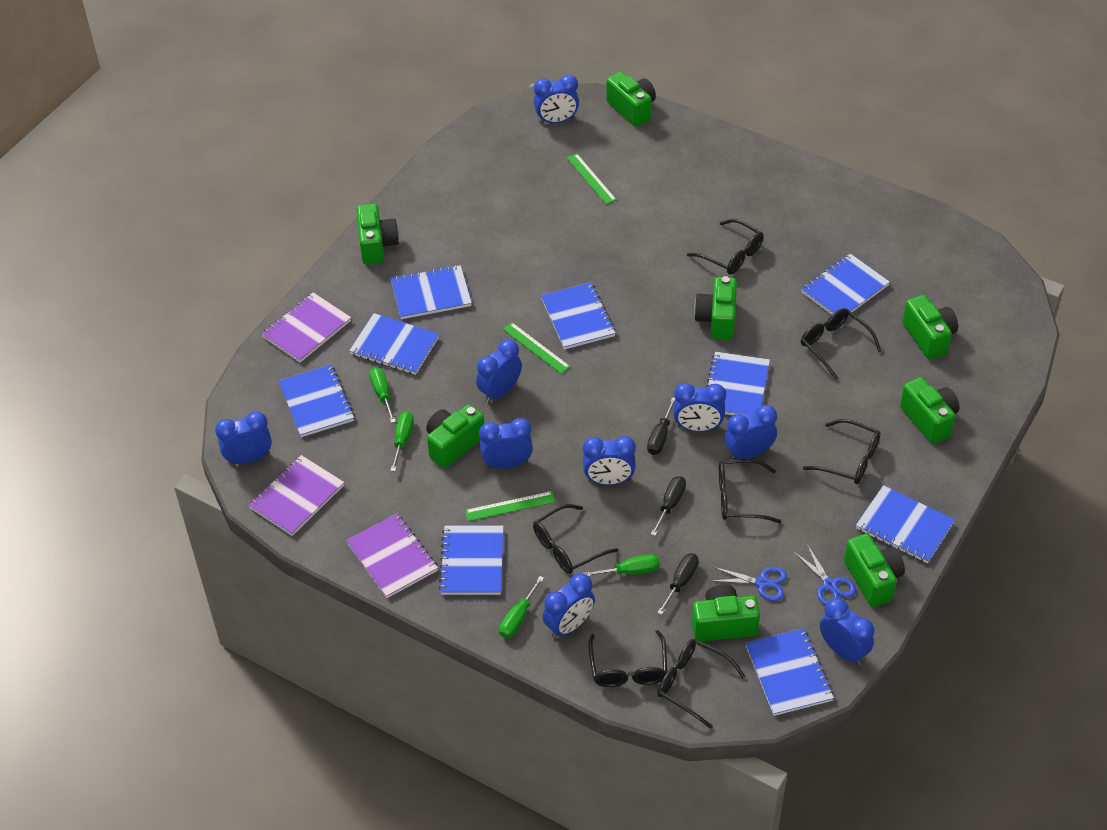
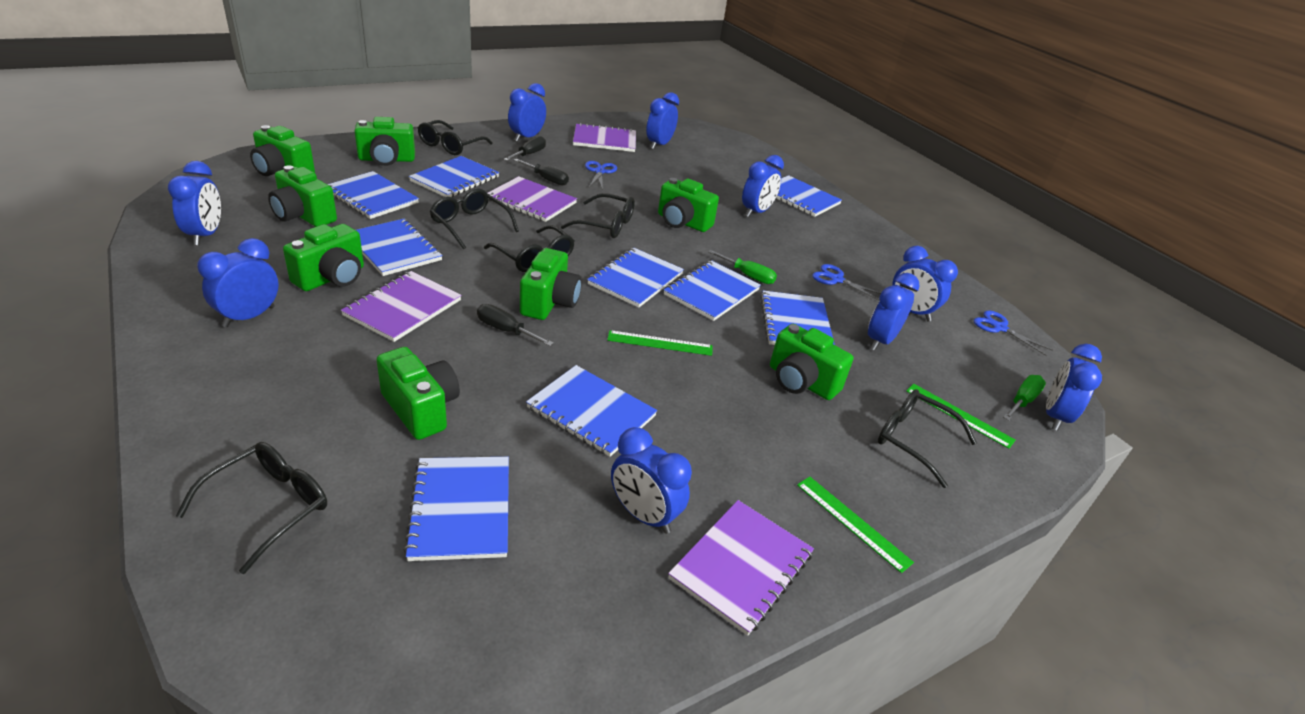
black glasses: 7 -> 6
blue scissors: 2 -> 3
green screwdriver: 4 -> 2
purple notebook: 3 -> 4

